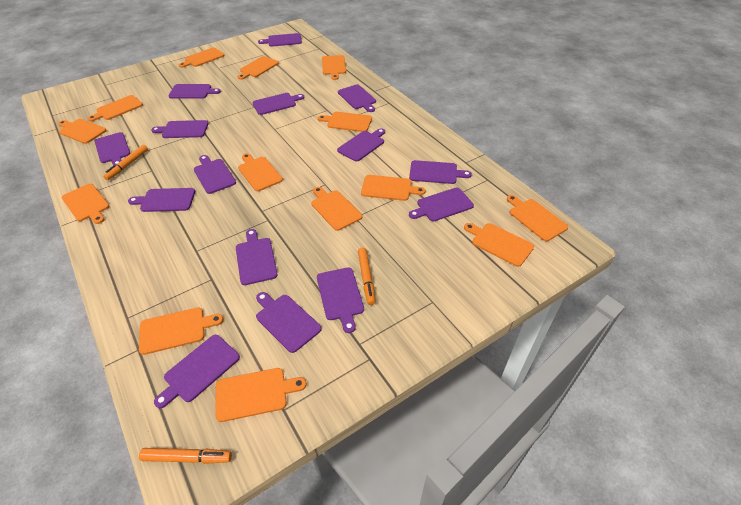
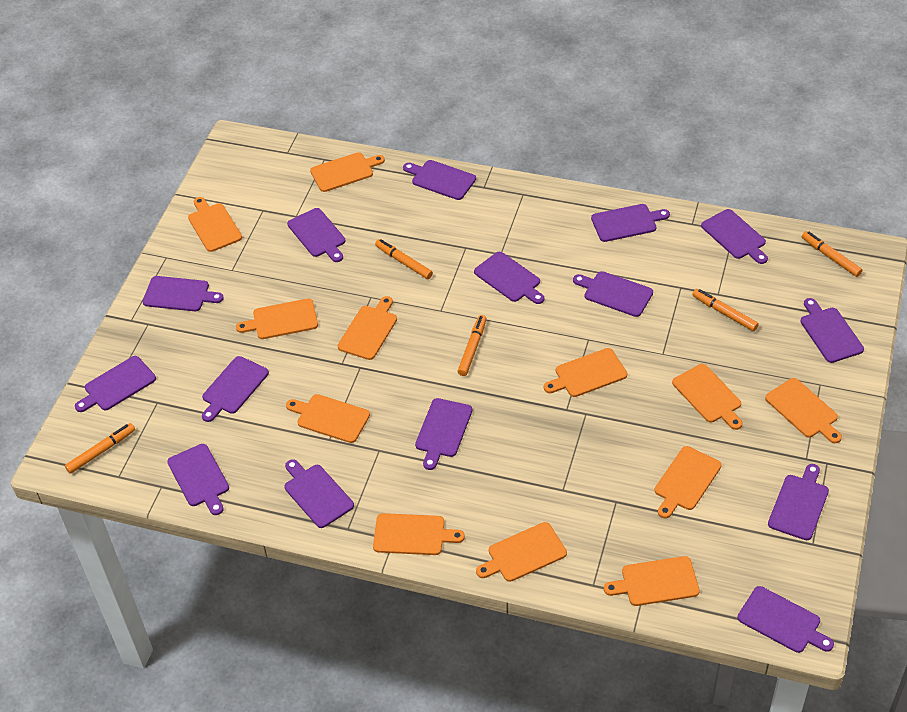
orange cutting board: 14 -> 12
orange marker: 3 -> 5

